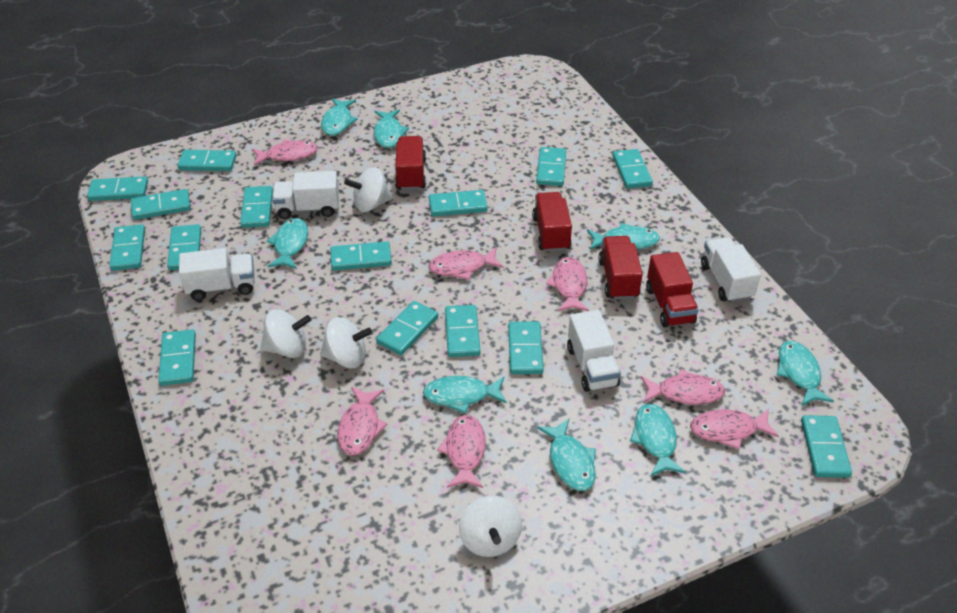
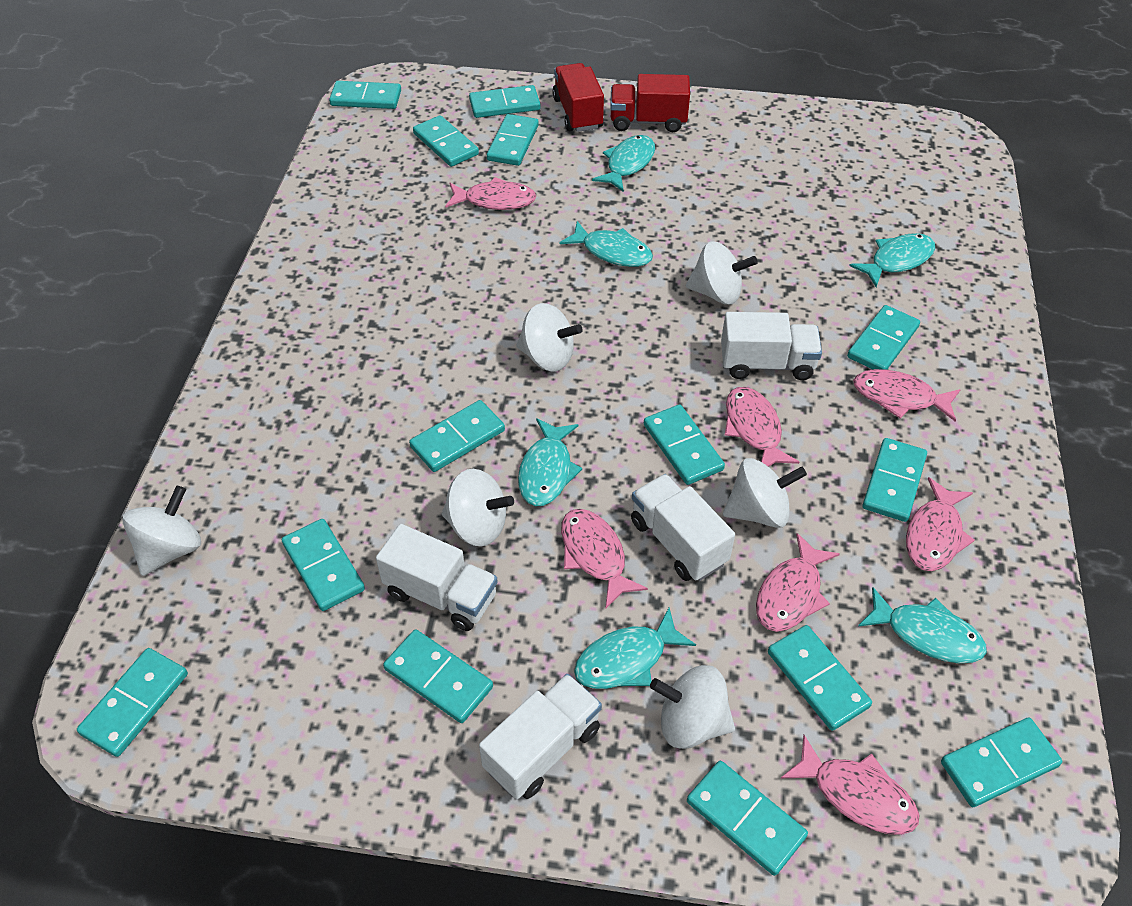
red truck: 4 -> 2
turquoise domino: 15 -> 14
turquoise fish: 8 -> 6
white spinning top: 4 -> 6

